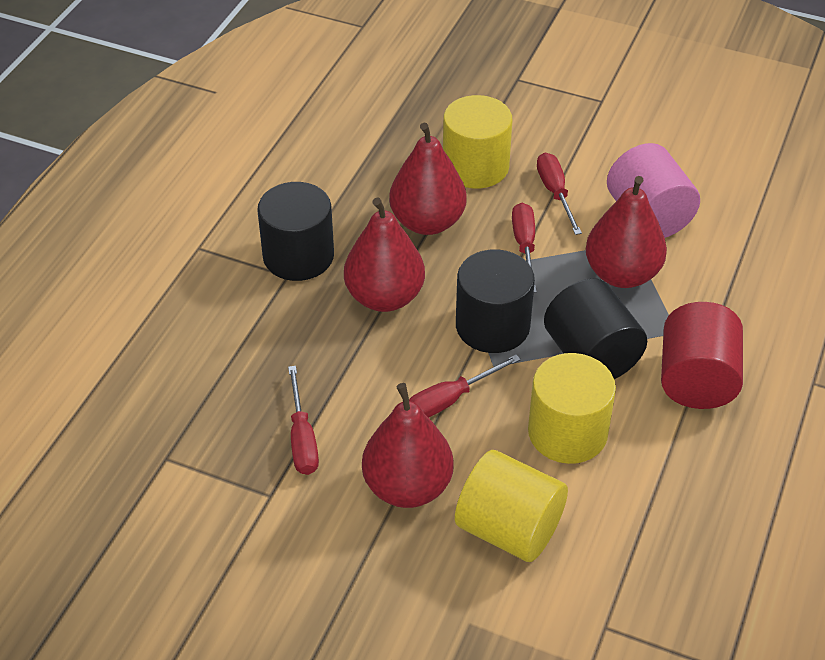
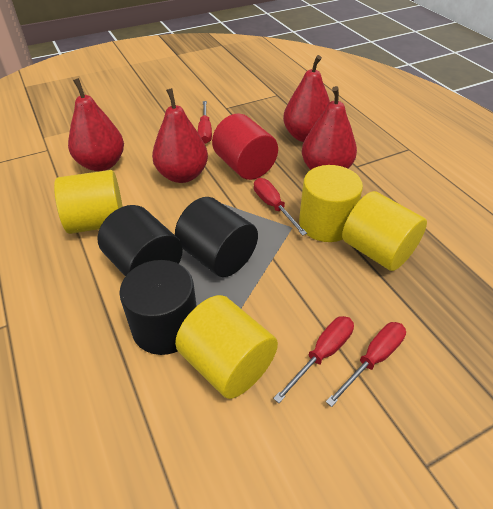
pink cylinder: 1 -> 0
yellow cylinder: 3 -> 4

